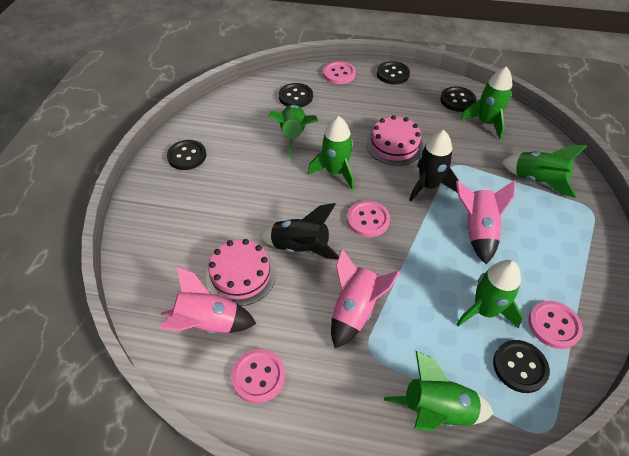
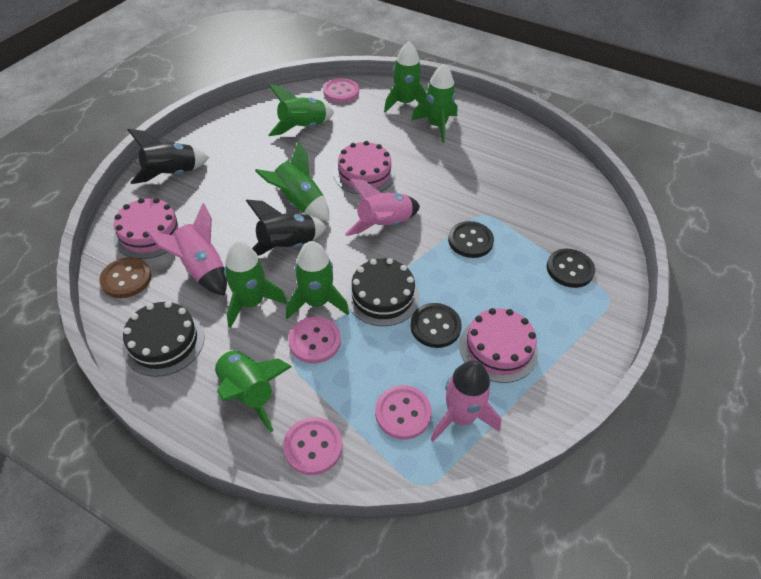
black button: 5 -> 3
black cake: 0 -> 2
brown button: 0 -> 1
green rocket: 6 -> 7
pink cake: 2 -> 3

